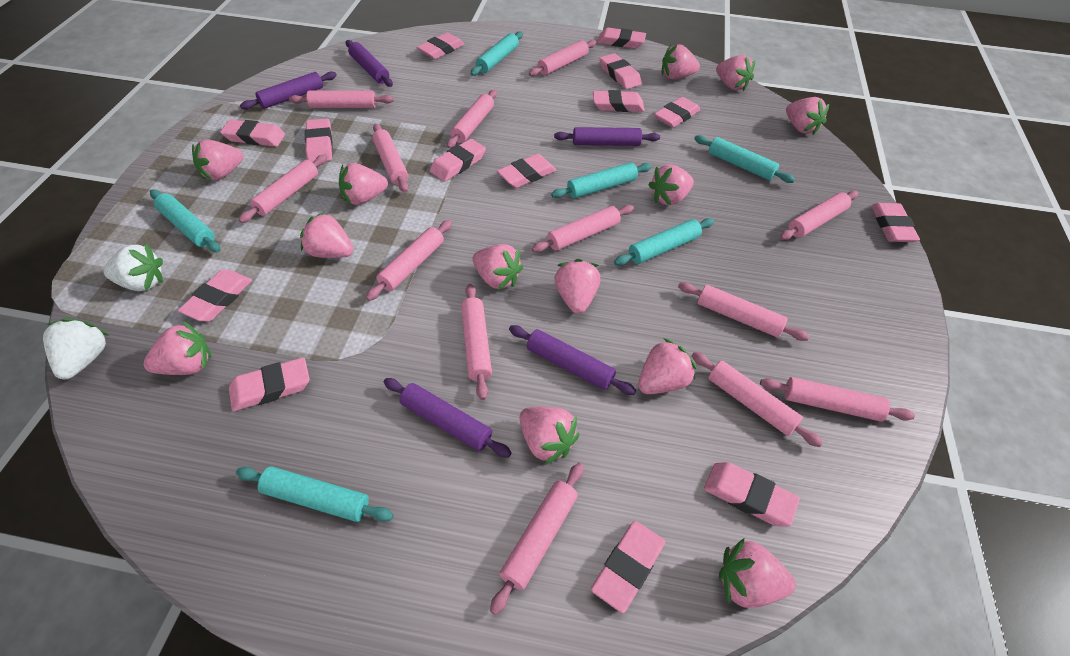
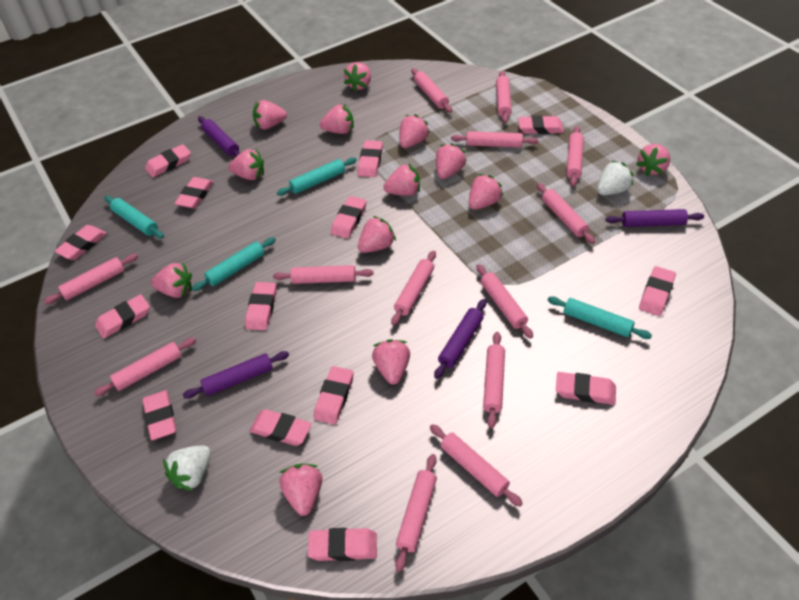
purple rolling pin: 5 -> 4
turquoise rolling pin: 6 -> 4

